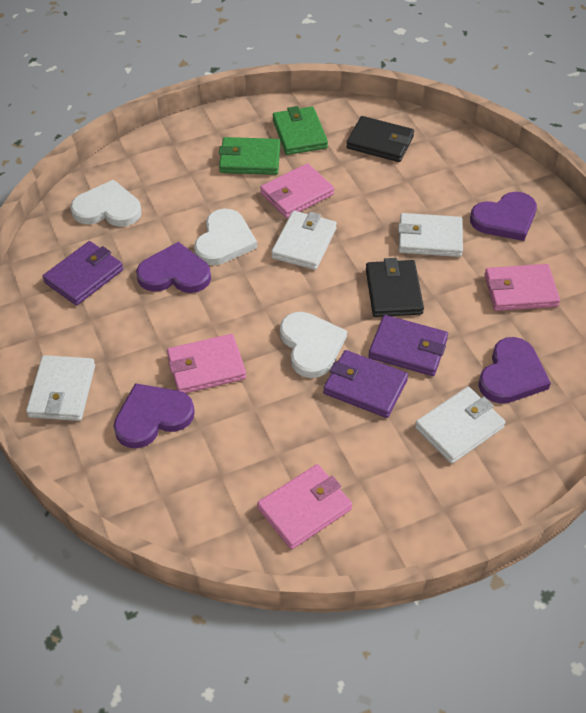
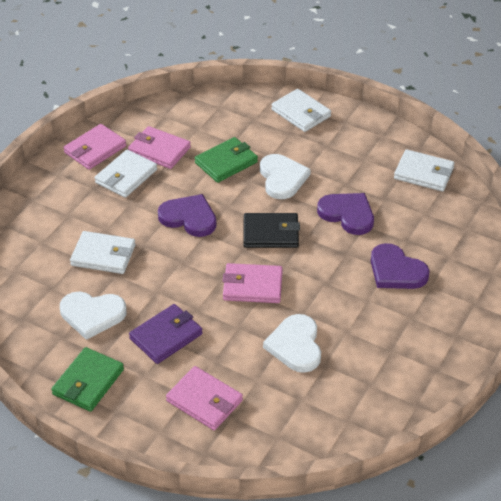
black wallet: 2 -> 1
purple heart: 4 -> 3
purple wallet: 3 -> 1

